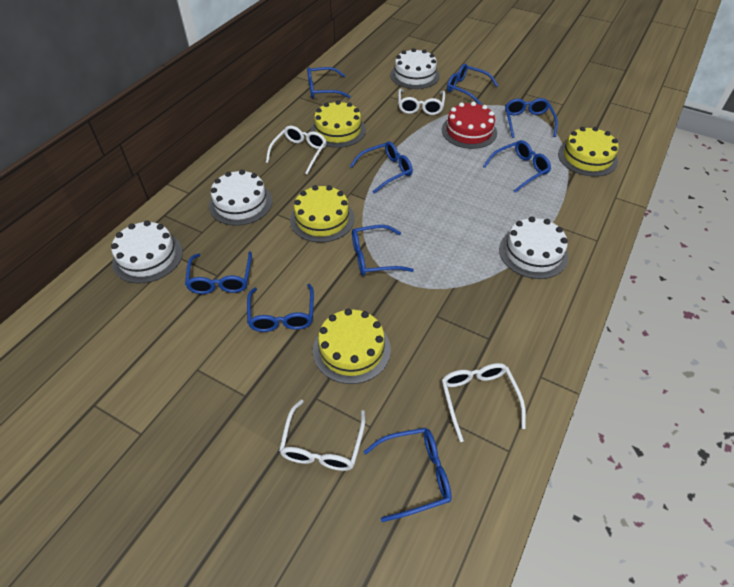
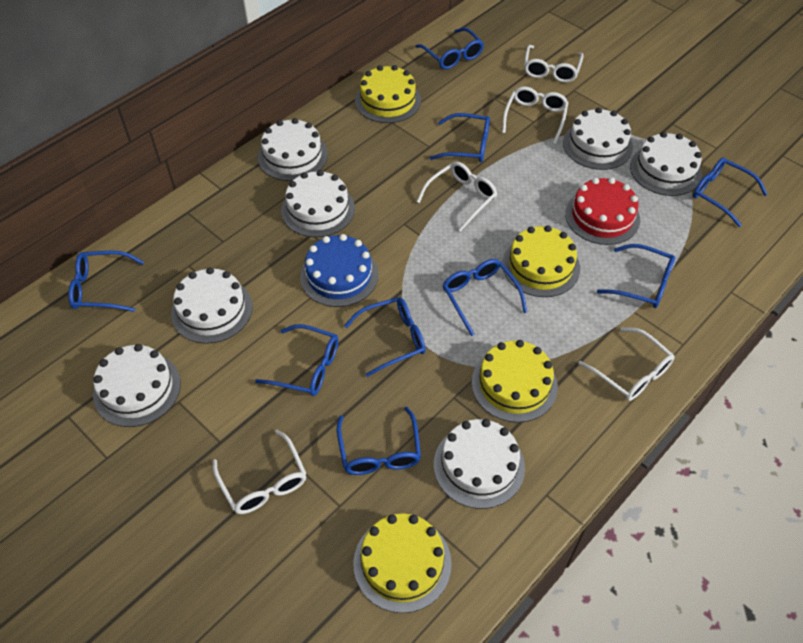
blue cake: 0 -> 1
white cake: 4 -> 7
white glasses: 4 -> 5

